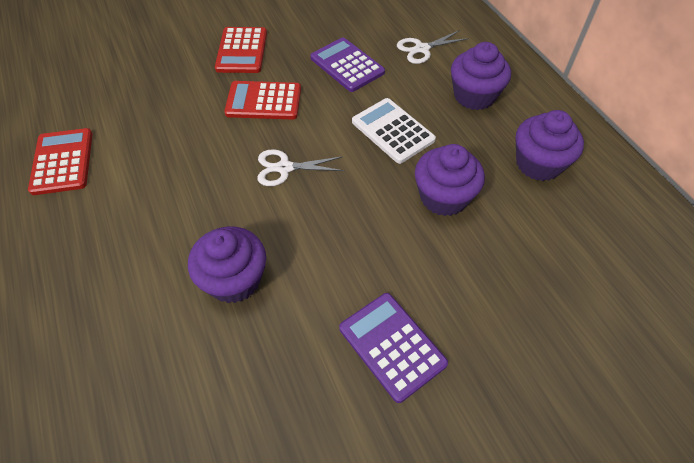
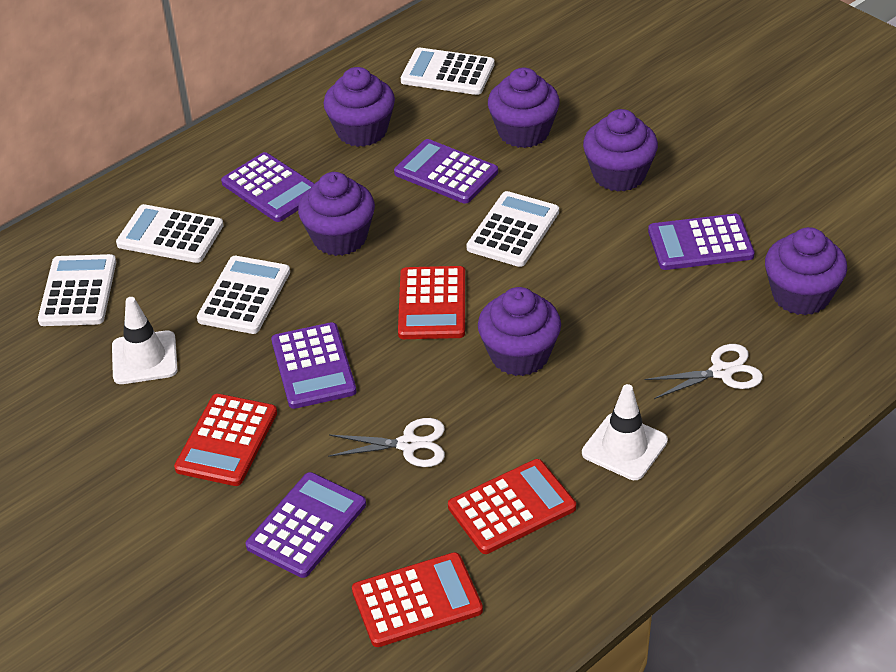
purple calculator: 2 -> 5
purple cupcake: 4 -> 6
red calculator: 3 -> 4
white calculator: 1 -> 5
white traffic cone: 0 -> 2

